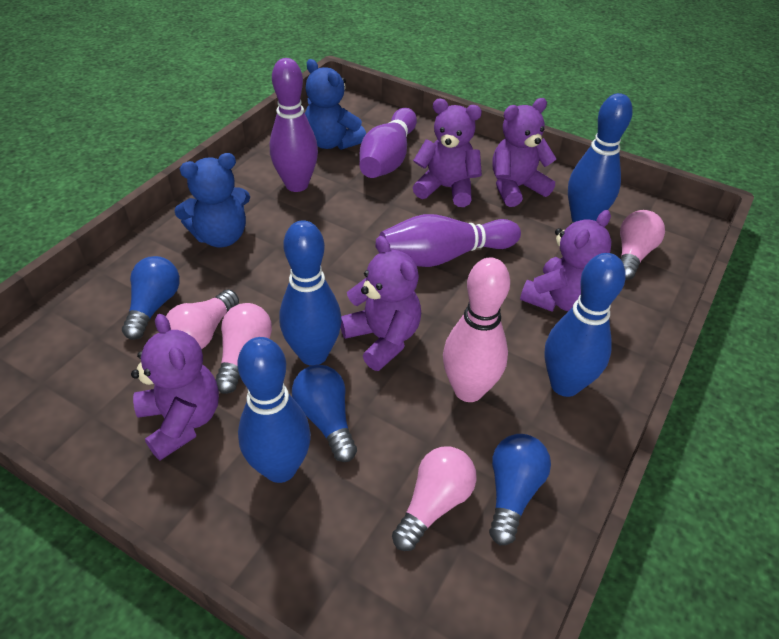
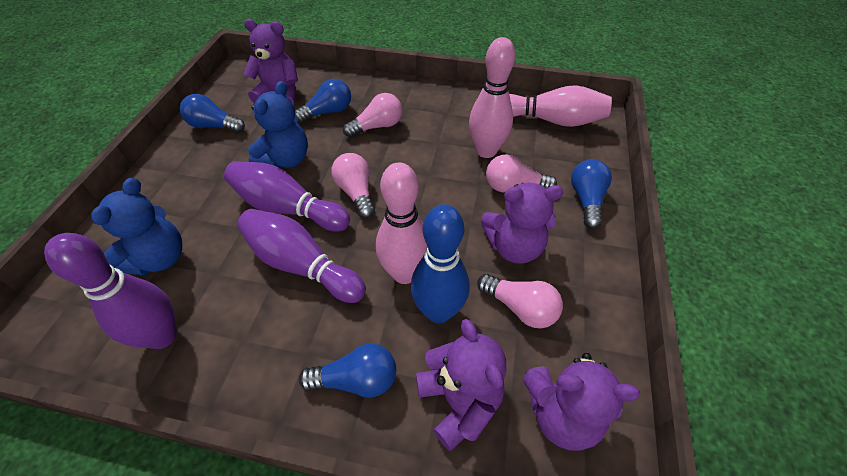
blue bowling pin: 4 -> 1
blue light bulb: 3 -> 4
pink bowling pin: 1 -> 3
purple teddy bear: 5 -> 4

